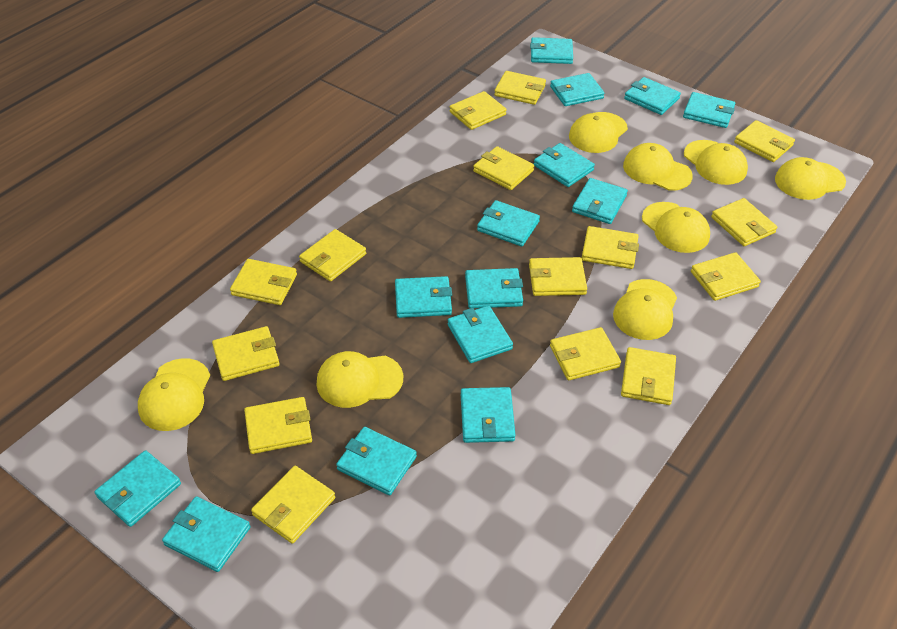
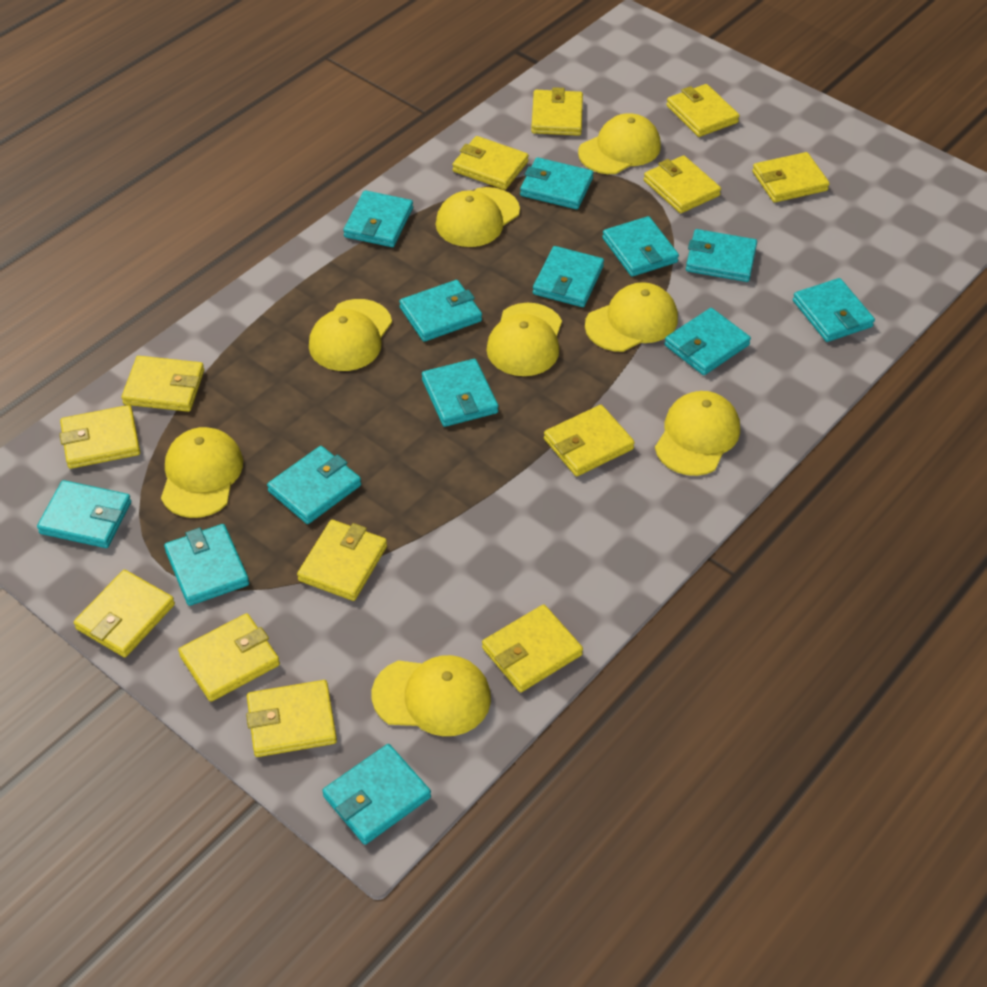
turquoise wallet: 14 -> 13
yellow wallet: 15 -> 13

